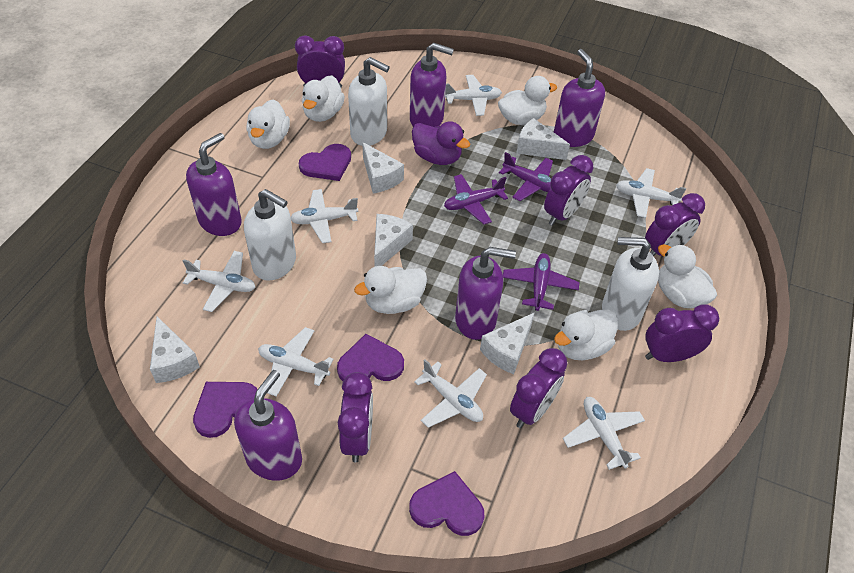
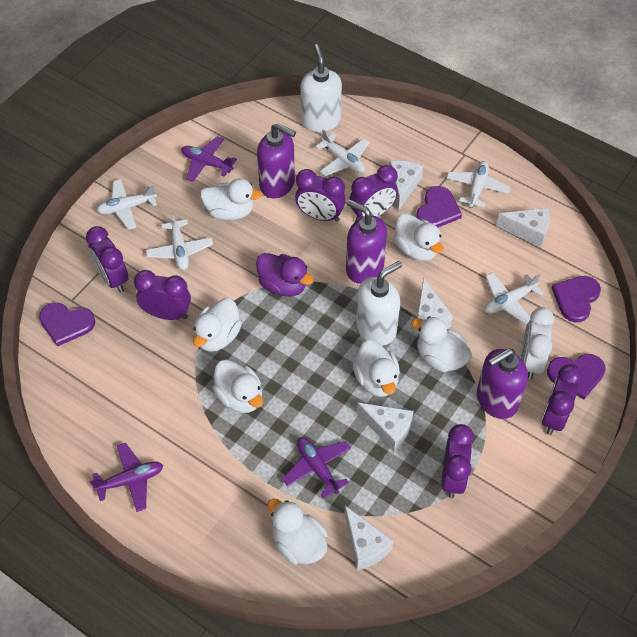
purple soap dispenser: 5 -> 3
white clock: 0 -> 1
white duck: 6 -> 7
white plane: 7 -> 5
white soap dispenser: 3 -> 2

